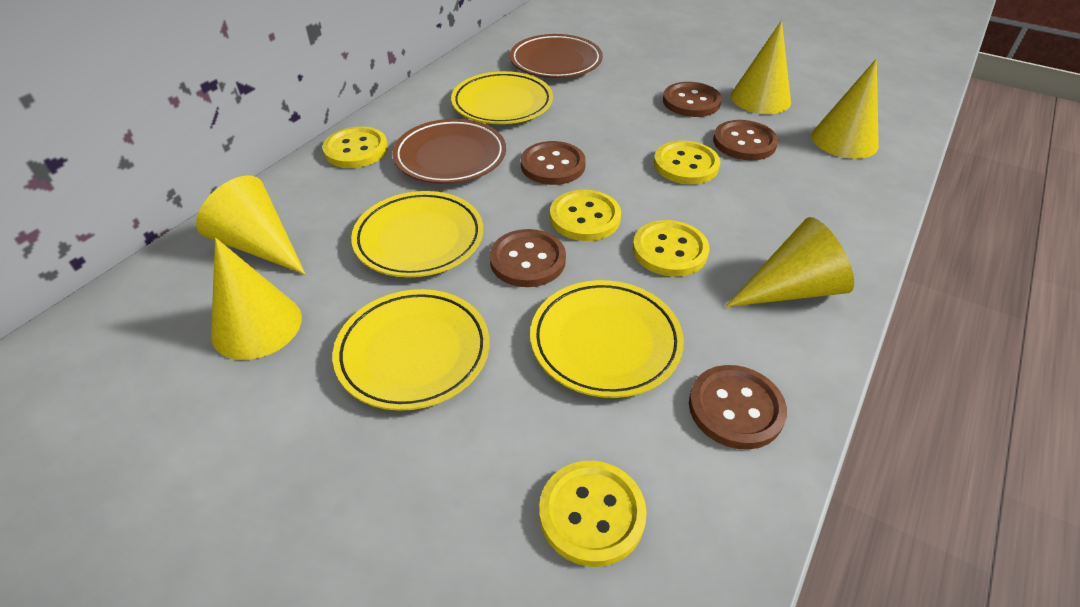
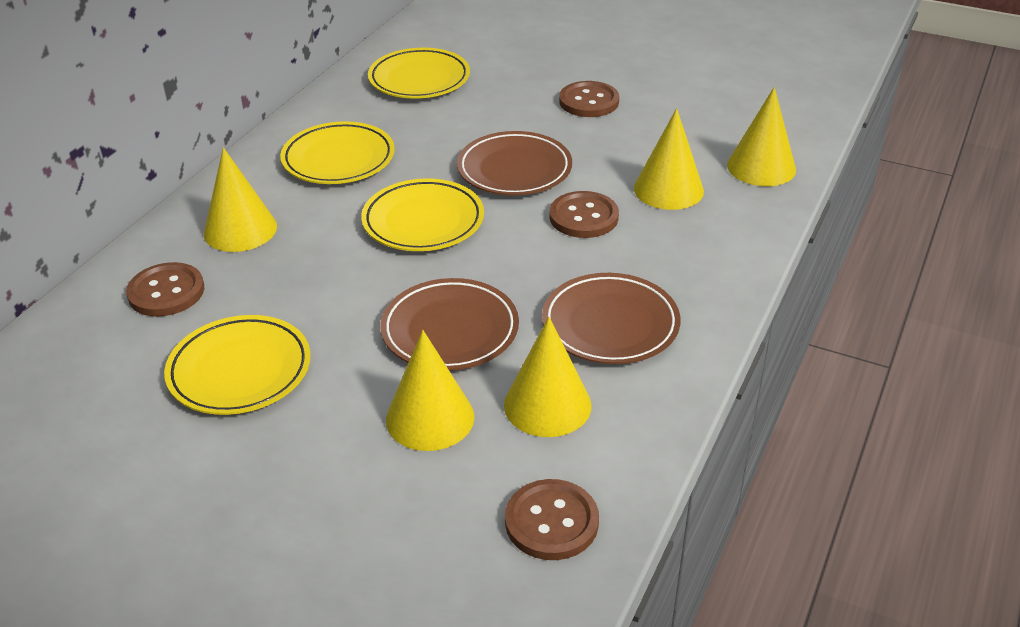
brown button: 5 -> 4
brown plate: 2 -> 3
yellow button: 5 -> 0

